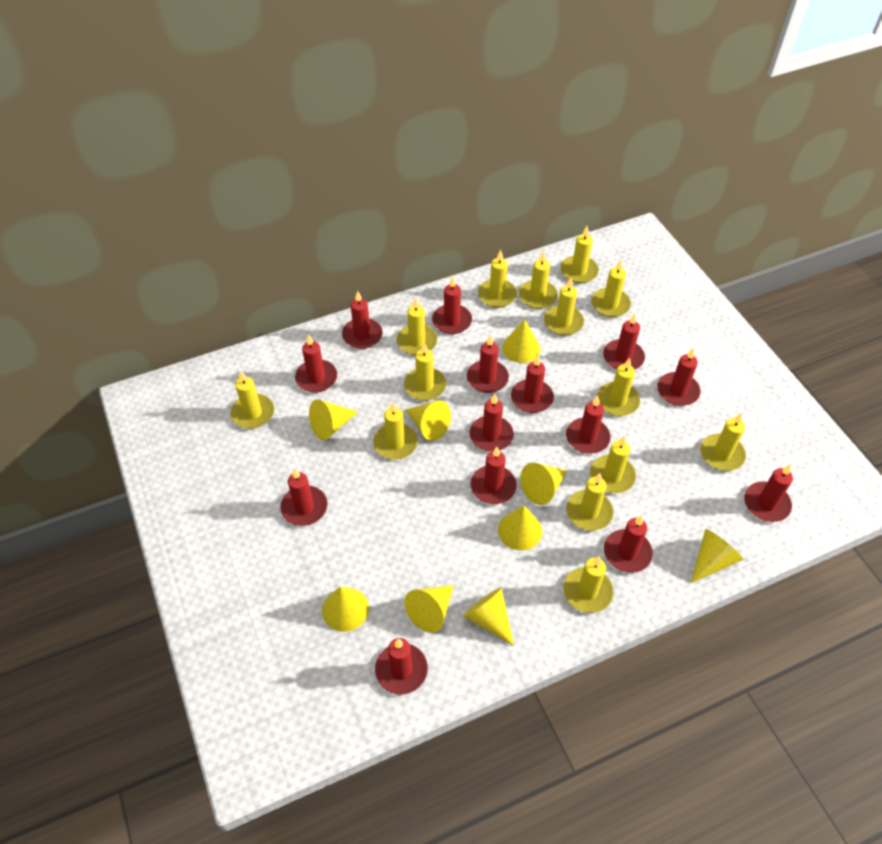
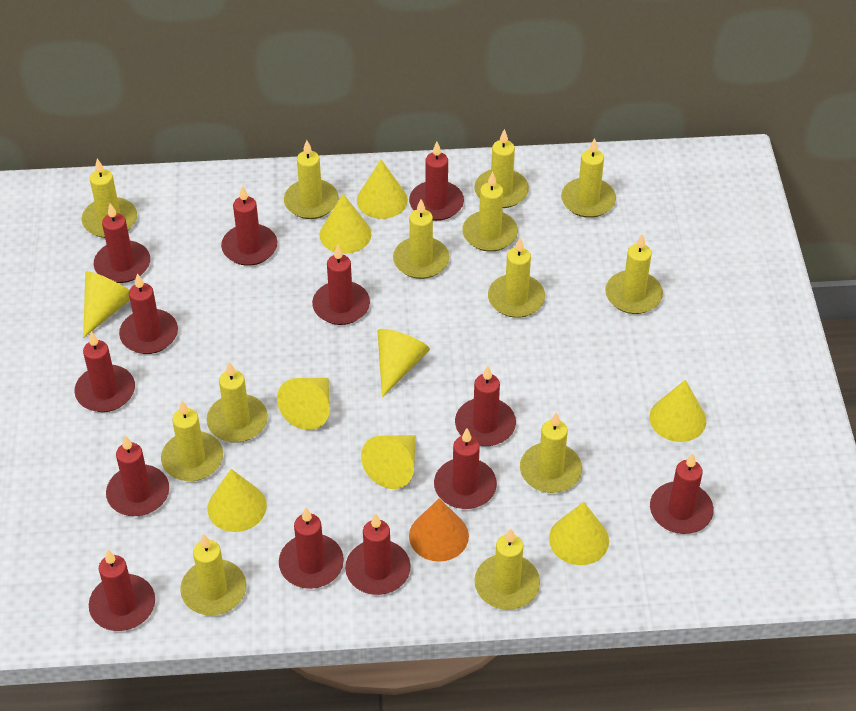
orange cone: 0 -> 1
red candle: 14 -> 13
yellow candle: 14 -> 13

